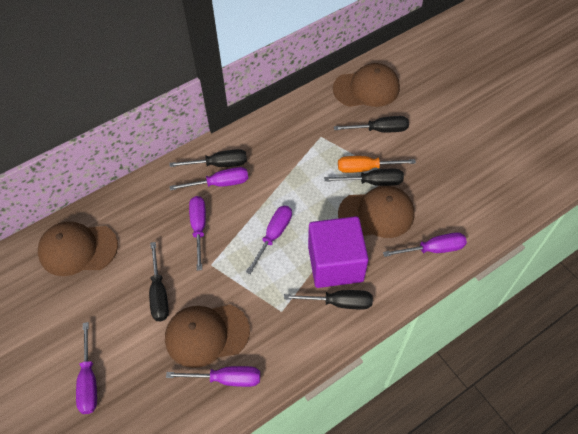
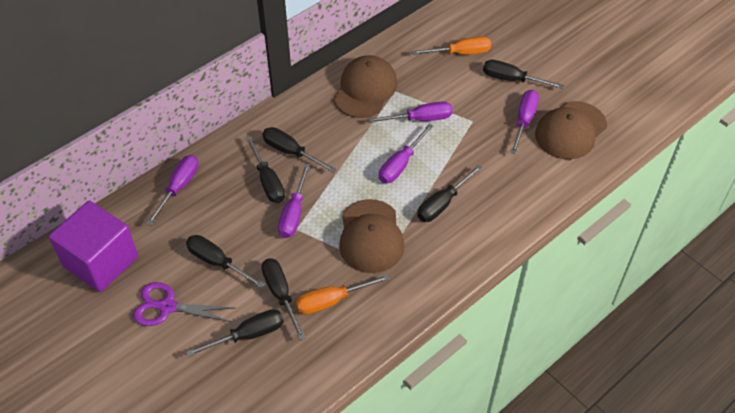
black screwdriver: 5 -> 7
brown cap: 4 -> 3
orange screwdriver: 1 -> 2
purple scissors: 0 -> 1
purple screwdriver: 6 -> 5

